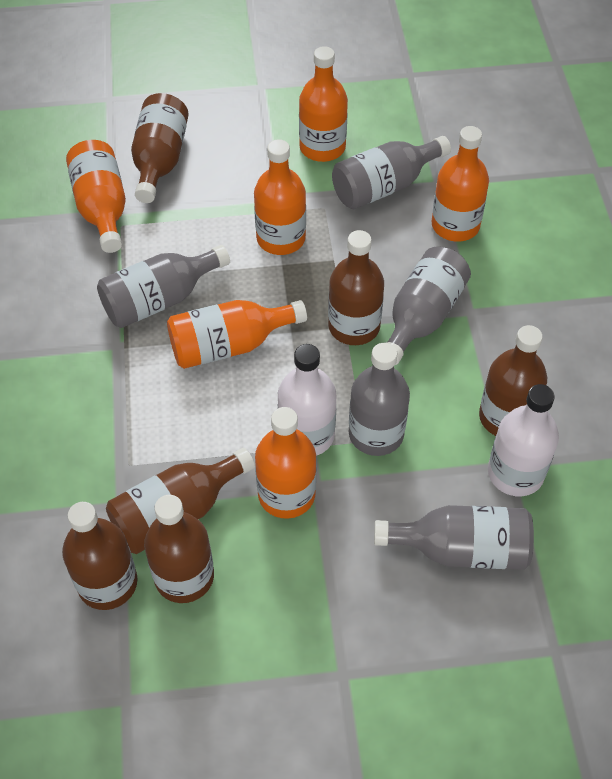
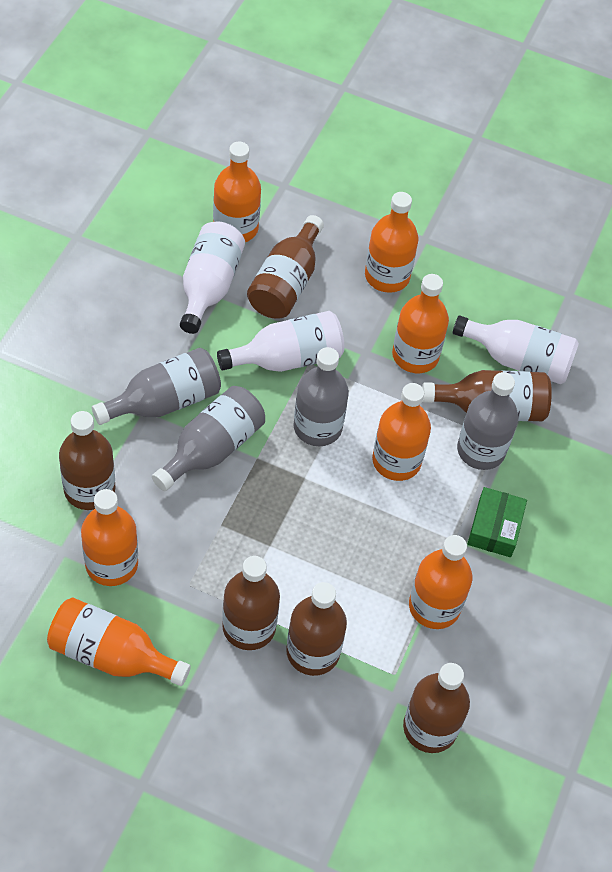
green box: 0 -> 1
grey bottle: 5 -> 4
orange bottle: 6 -> 7
white bottle: 2 -> 3

